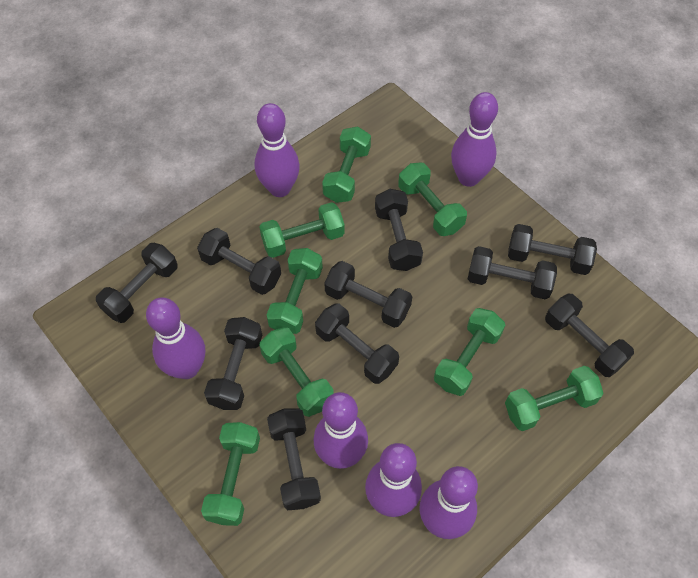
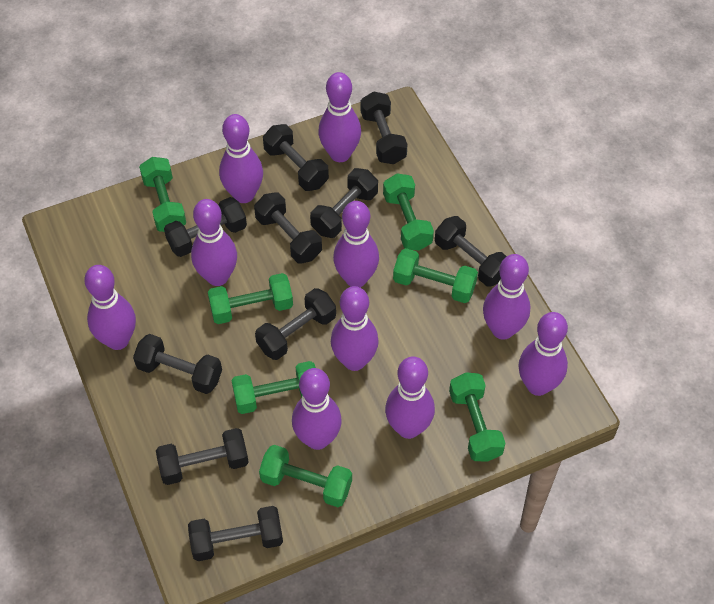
green dumbbell: 8 -> 7
purple bowling pin: 6 -> 10

